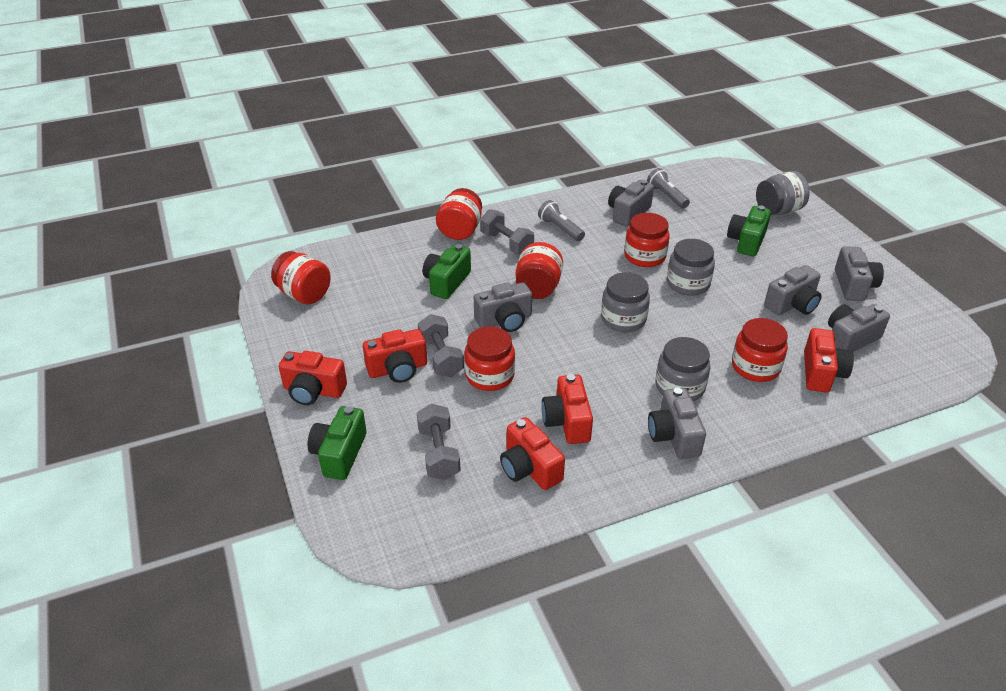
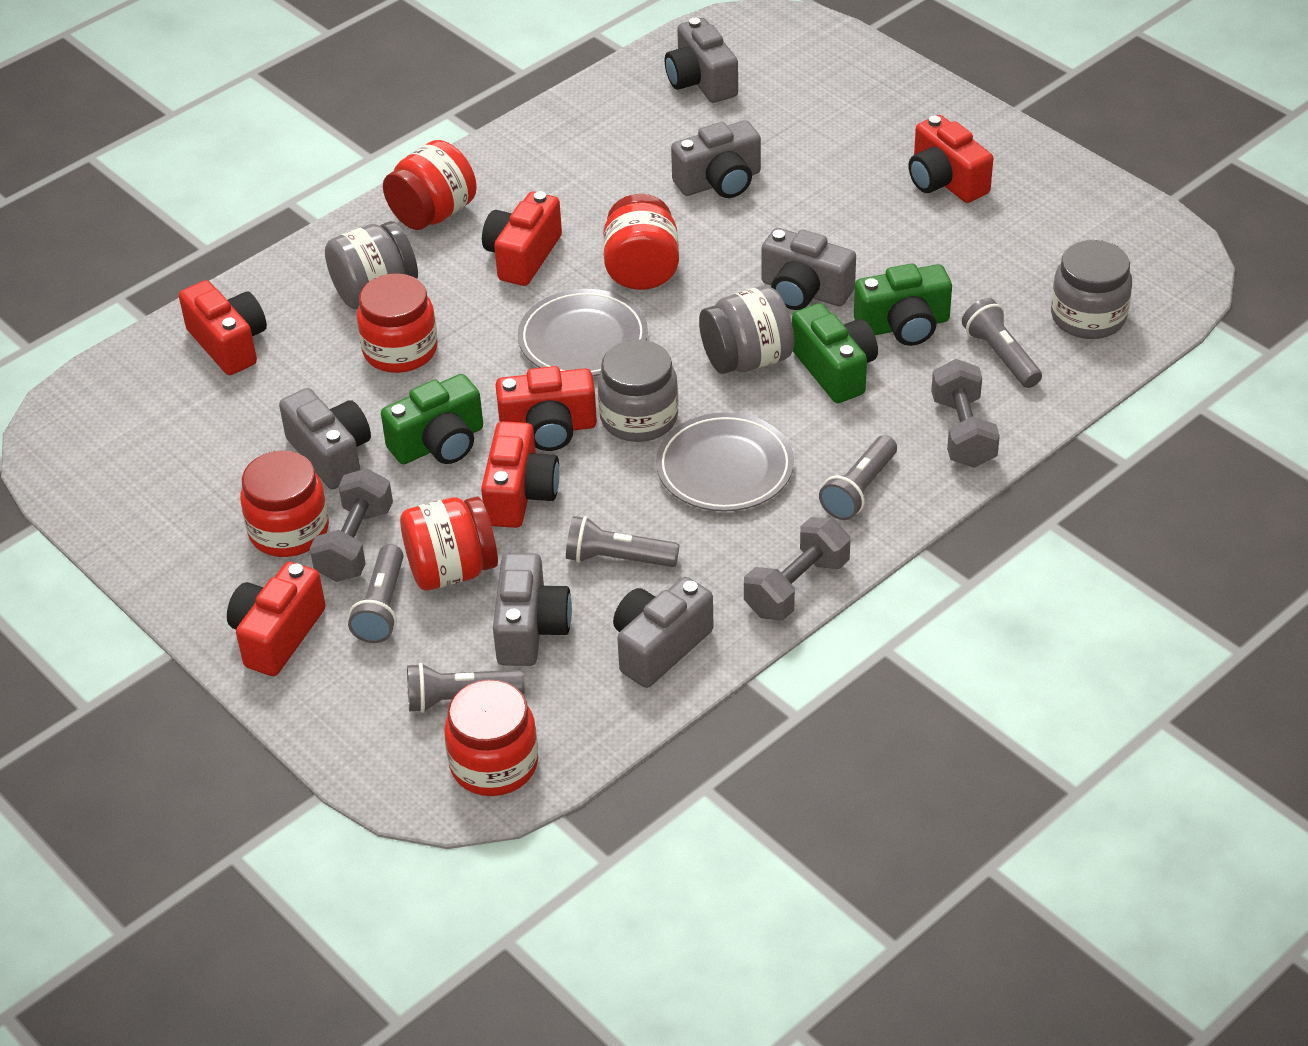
grey flashlight: 2 -> 5
grey plate: 0 -> 2
red camera: 5 -> 6

